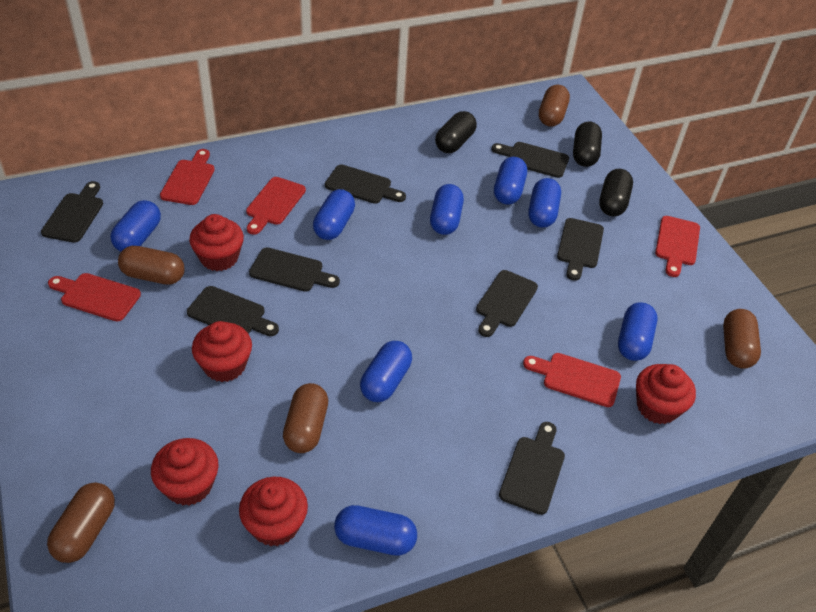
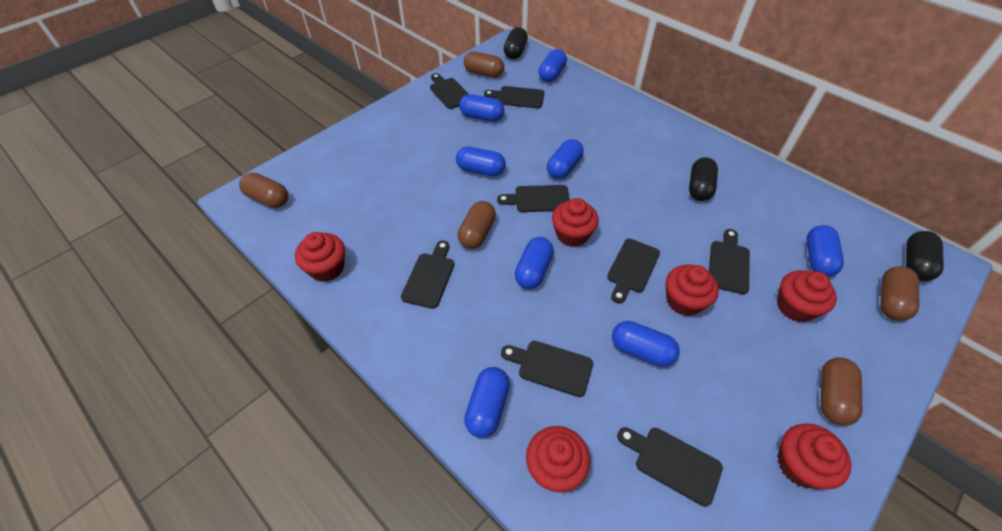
red cupcake: 5 -> 6
red cutting board: 5 -> 0

